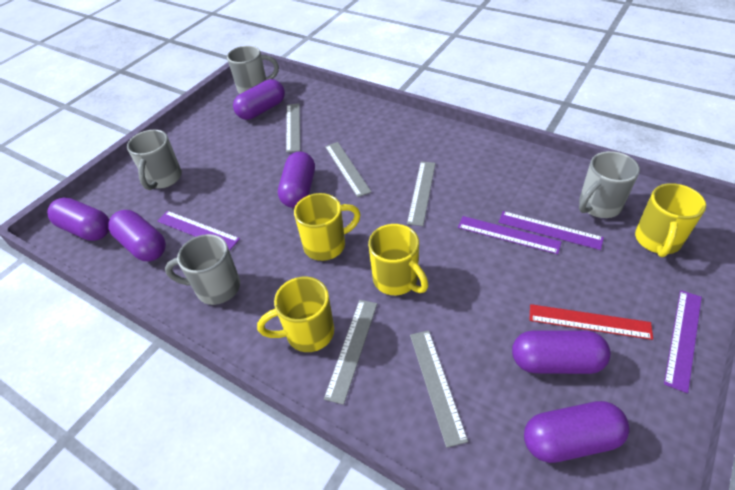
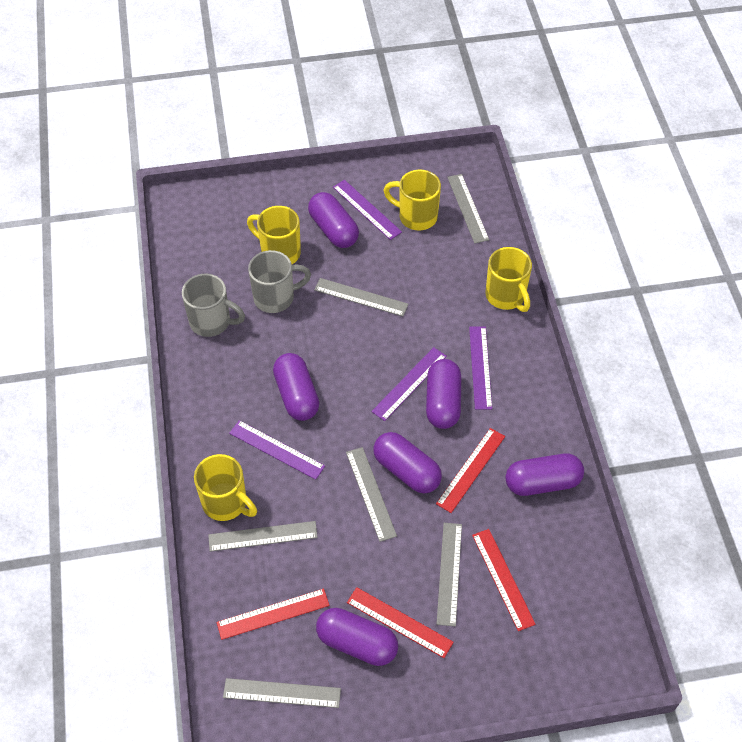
grey mug: 4 -> 2
grey ruler: 5 -> 6
red ruler: 1 -> 4

